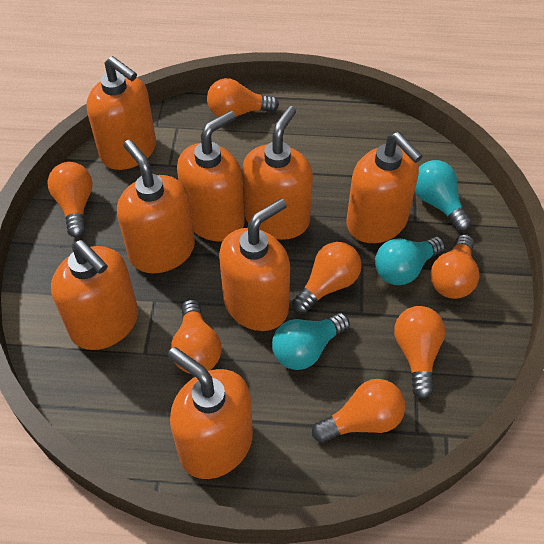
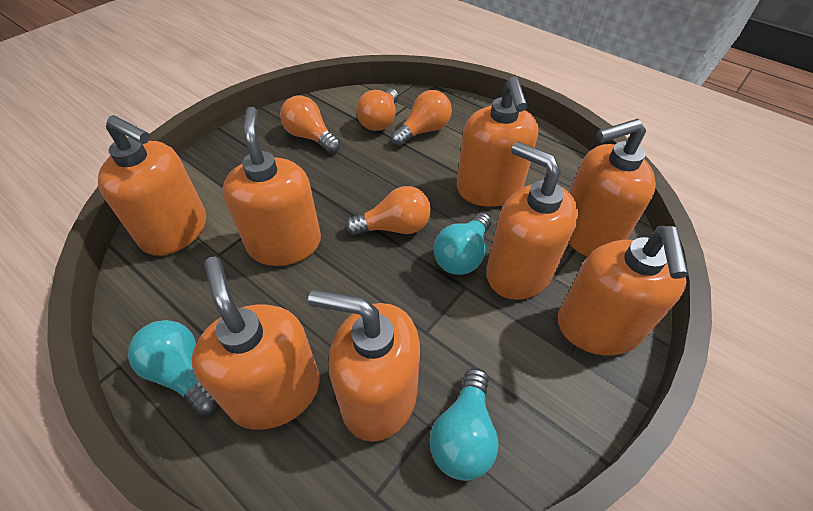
orange light bulb: 7 -> 4

